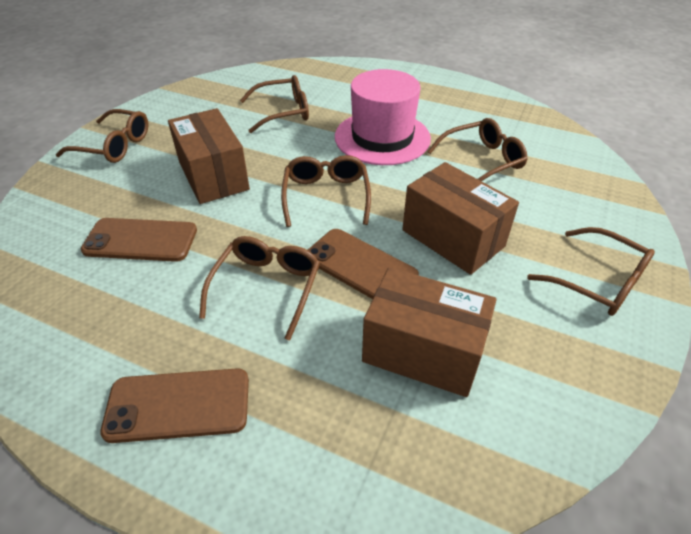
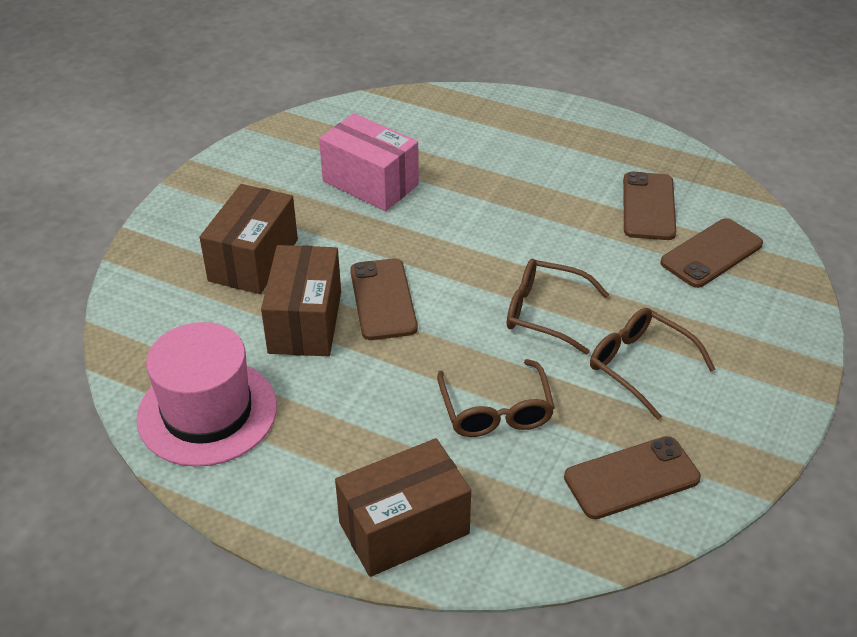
brown glasses: 6 -> 3
brown phone: 3 -> 4
pink box: 0 -> 1

